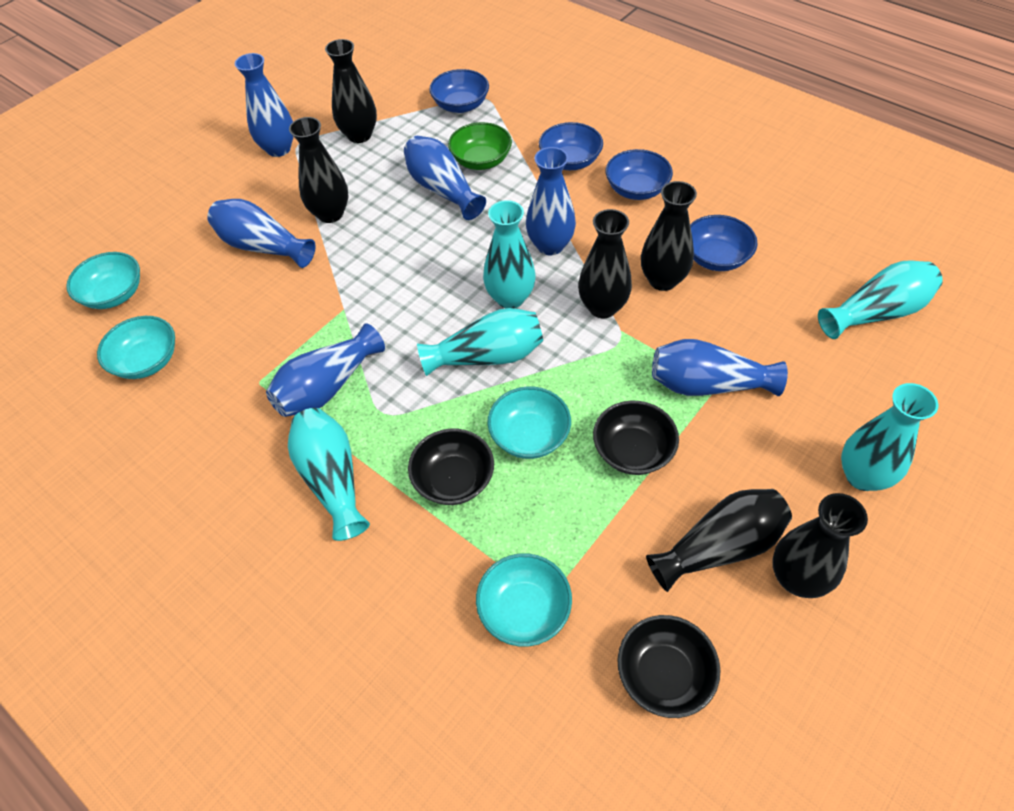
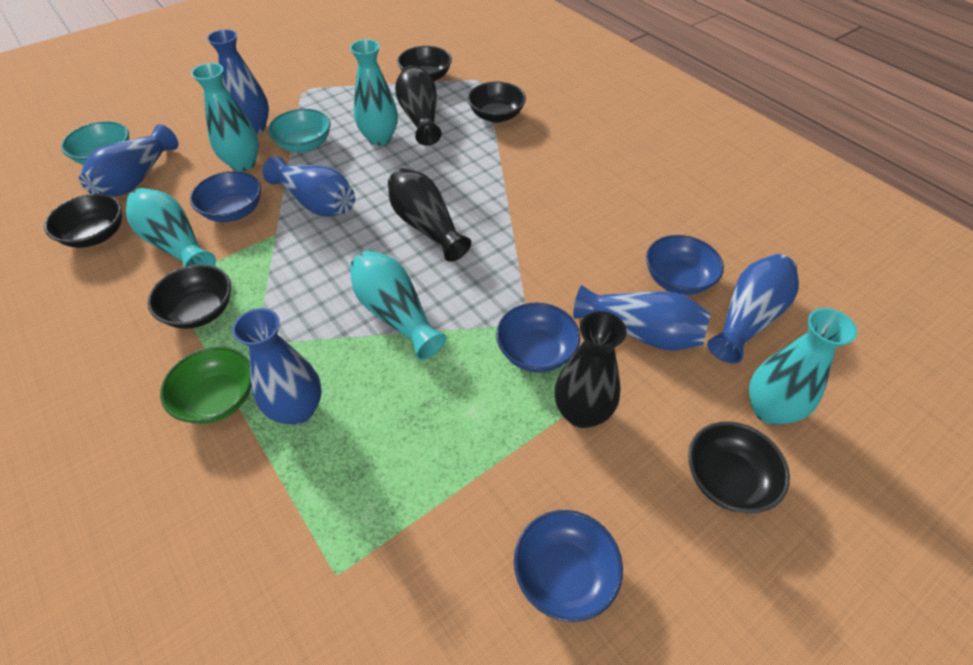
black bowl: 3 -> 5
black vase: 6 -> 3
turquoise bowl: 4 -> 2

